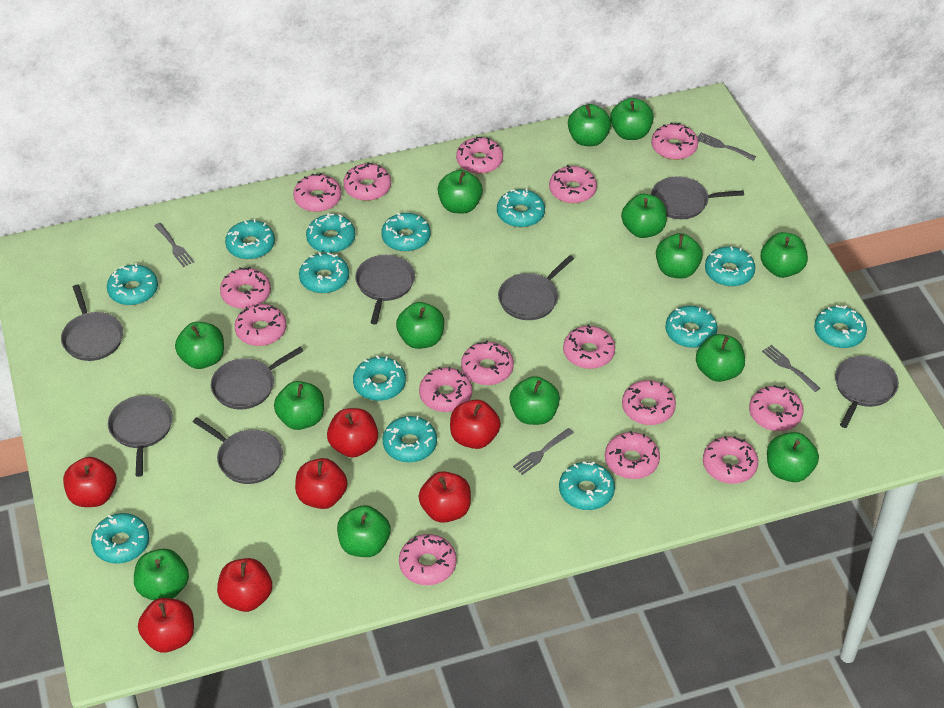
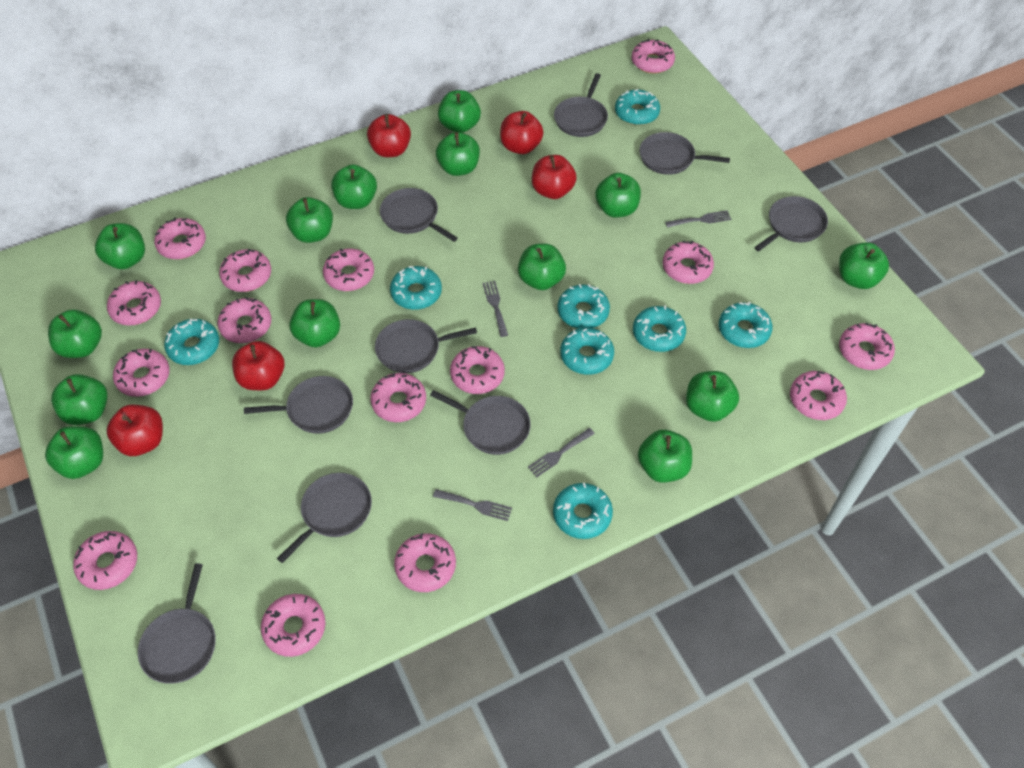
grey pan: 8 -> 9
red apple: 7 -> 5
turquoise donut: 13 -> 8

